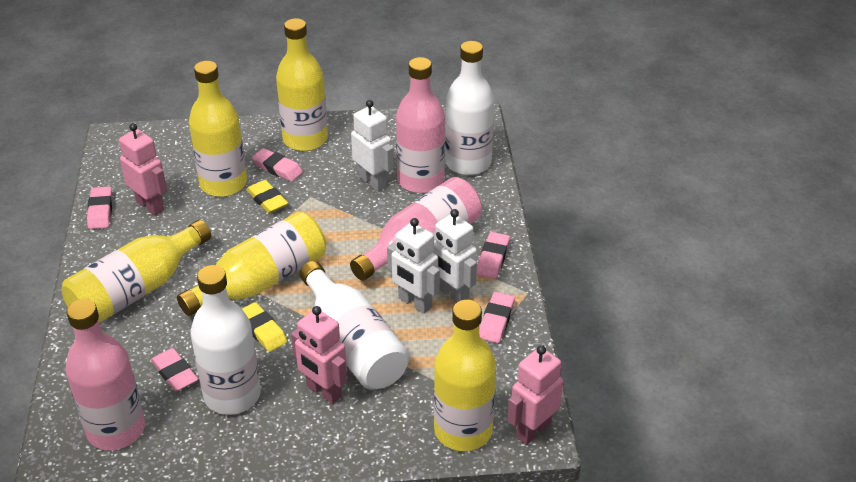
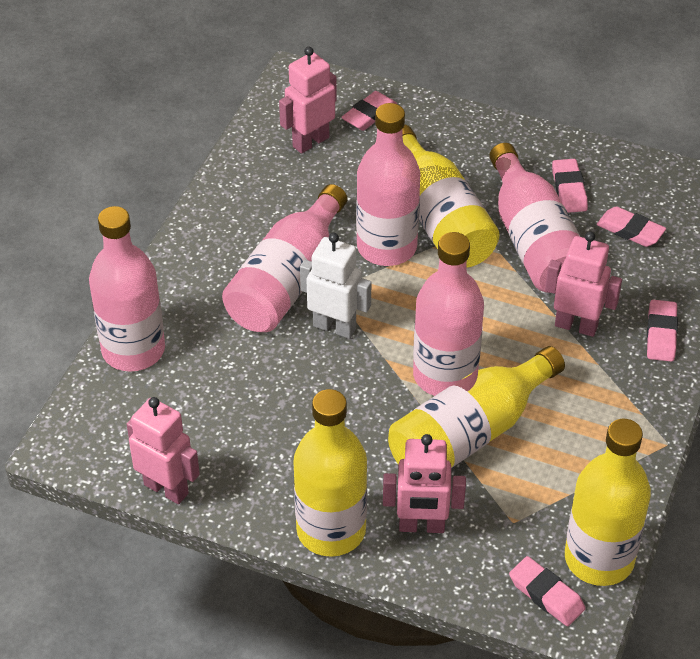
pink bottle: 3 -> 5
pink robot: 3 -> 4
white bottle: 3 -> 0
white robot: 3 -> 1
yellow bottle: 5 -> 4
yellow eraser: 2 -> 0

